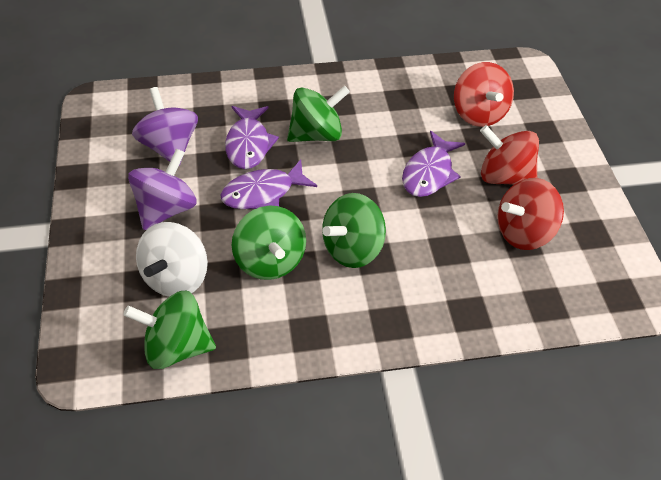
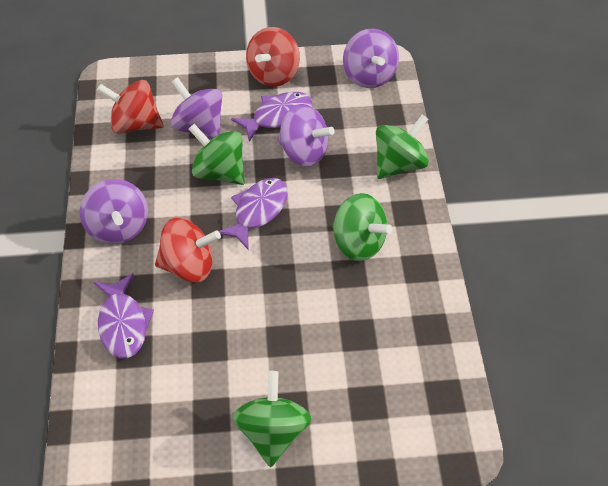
purple spinning top: 2 -> 4
white spinning top: 1 -> 0

